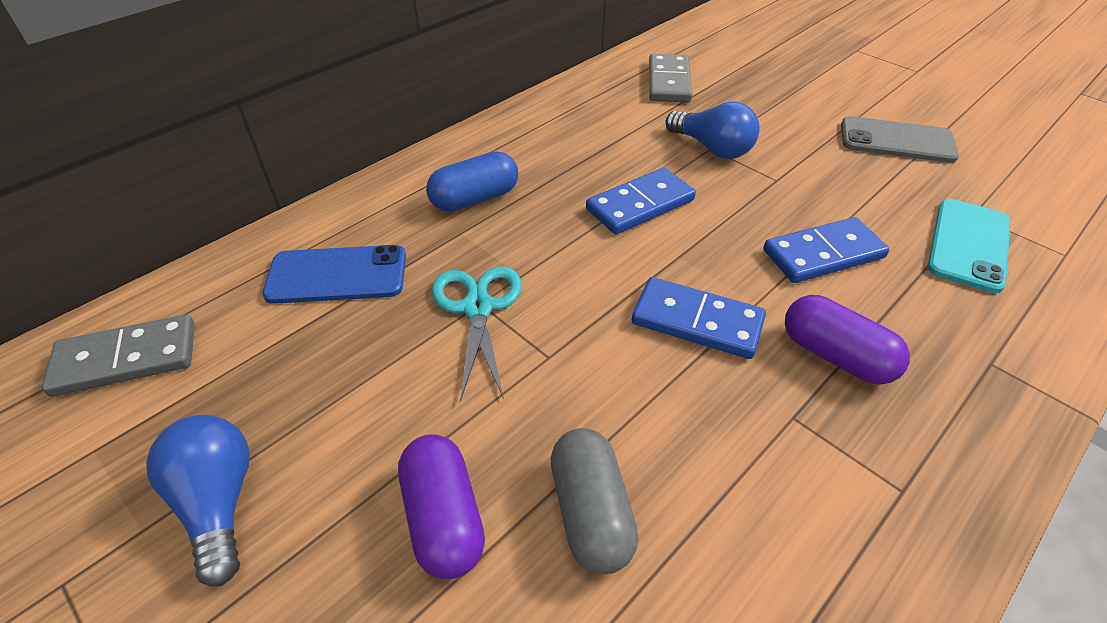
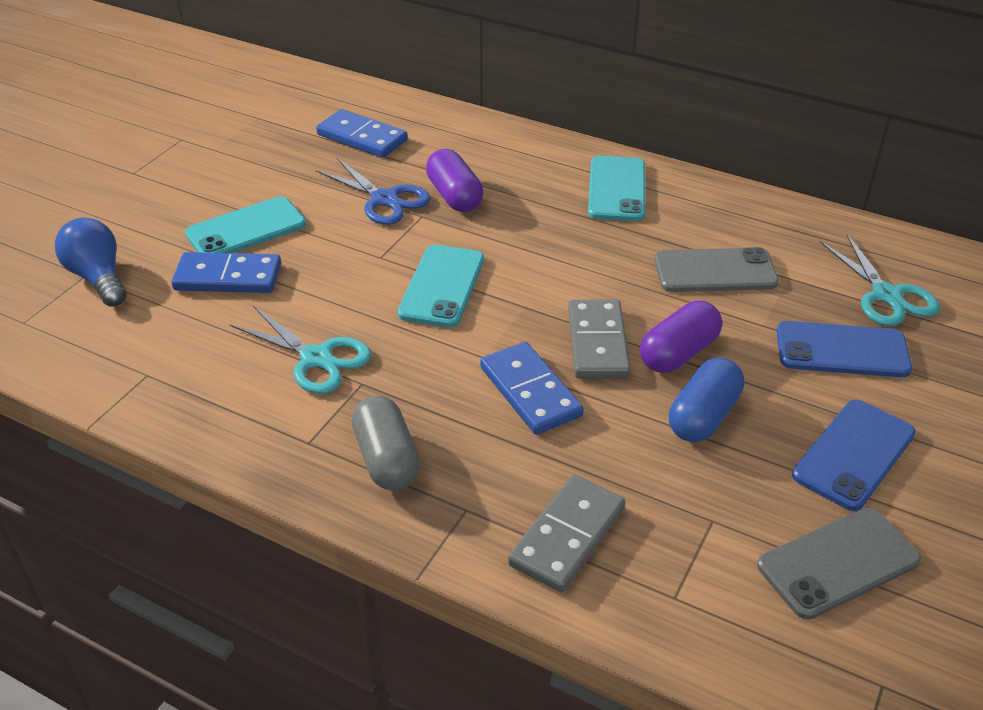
blue light bulb: 2 -> 1
blue phone: 1 -> 2
blue scissors: 0 -> 1
grey phone: 1 -> 2
turquoise phone: 1 -> 3
turquoise scissors: 1 -> 2

